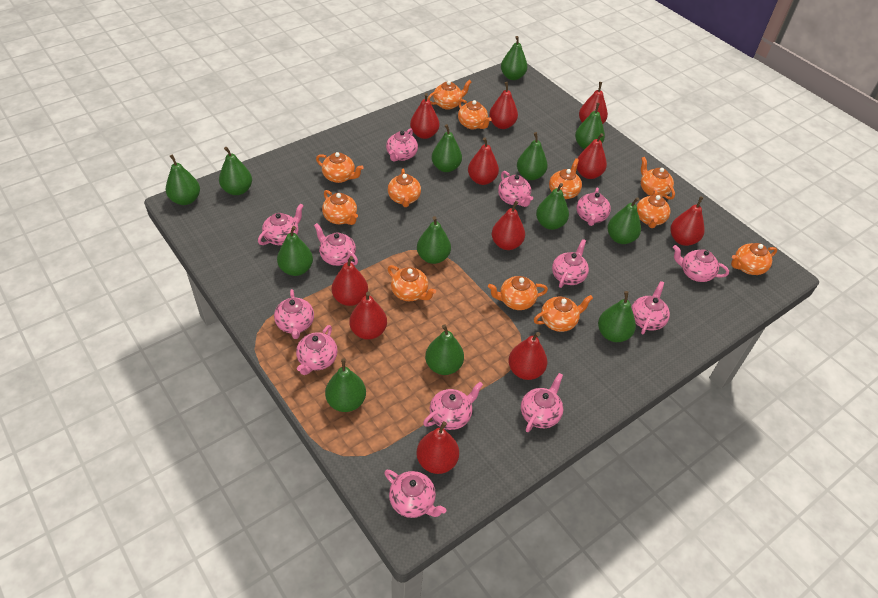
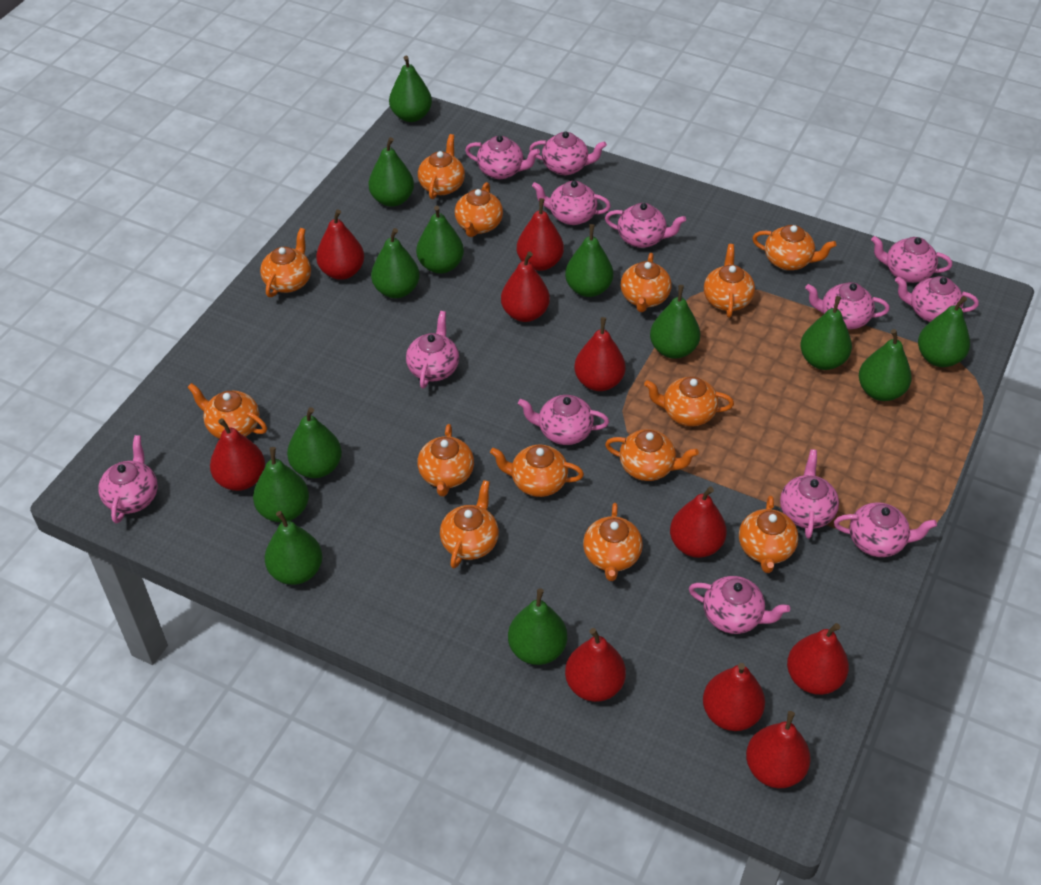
orange teapot: 12 -> 14
red pear: 11 -> 10

